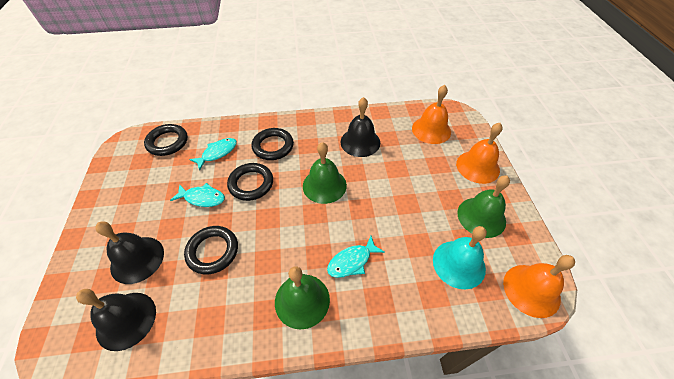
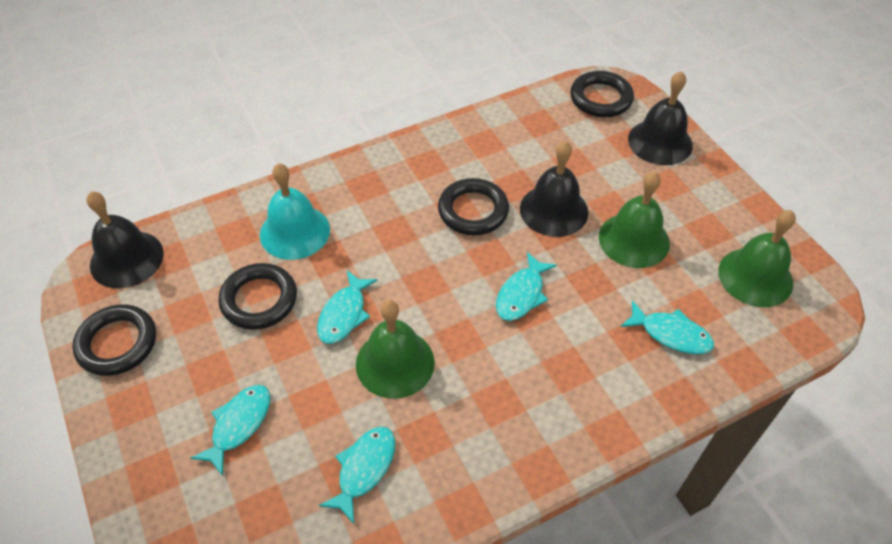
orange bell: 3 -> 0
turquoise fish: 3 -> 5

